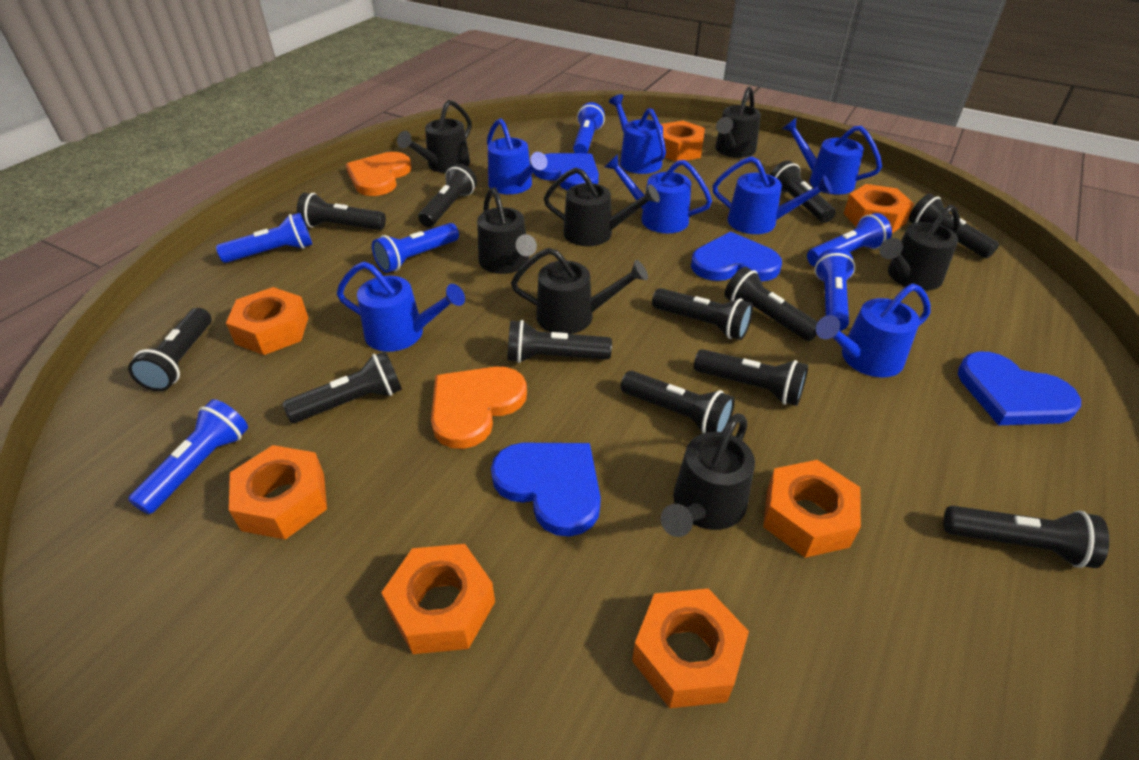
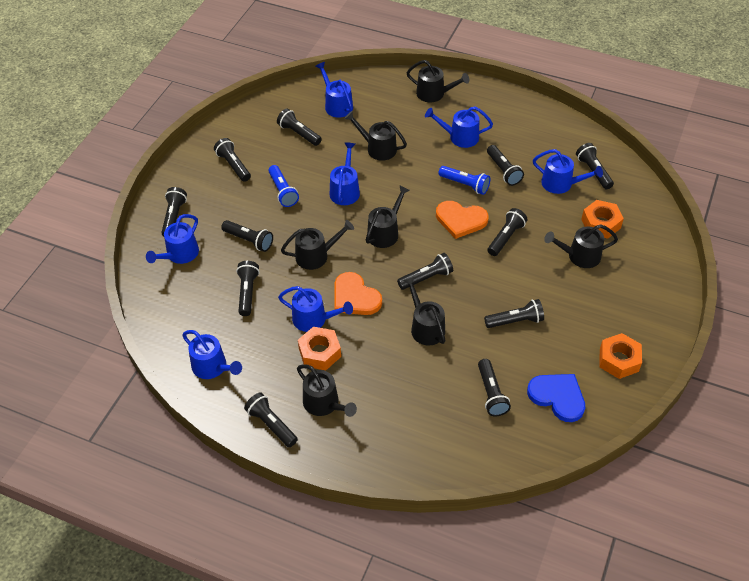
blue flashlight: 6 -> 2
blue heart: 4 -> 1
orange nut: 7 -> 3

